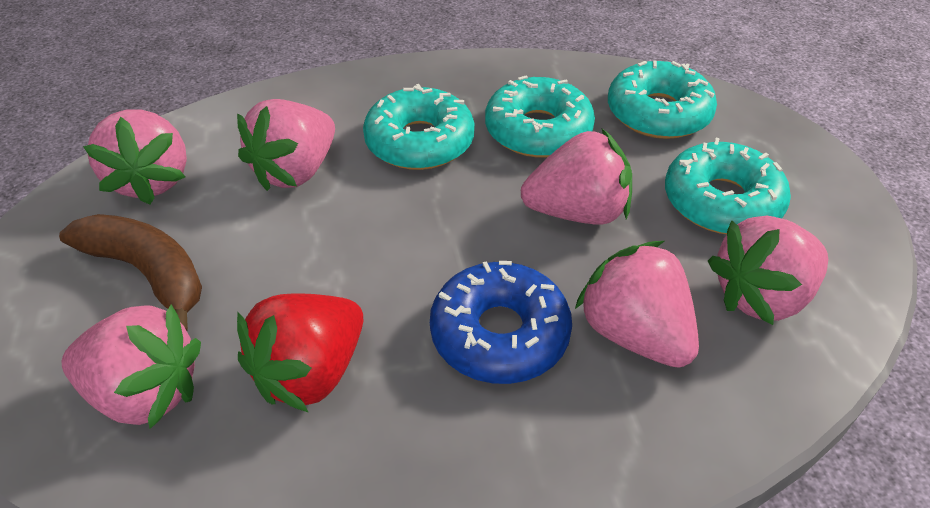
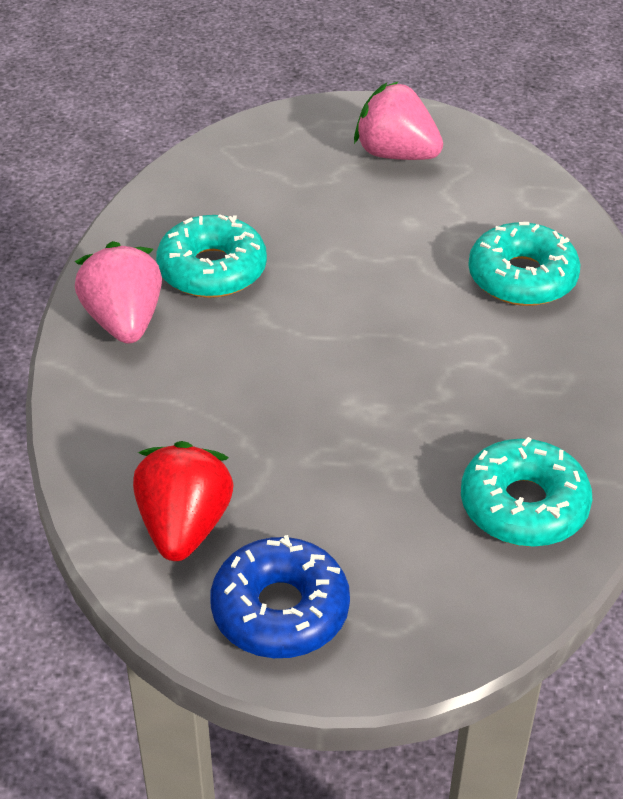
brown banana: 1 -> 0
pink strawberry: 6 -> 2
turquoise donut: 4 -> 3

